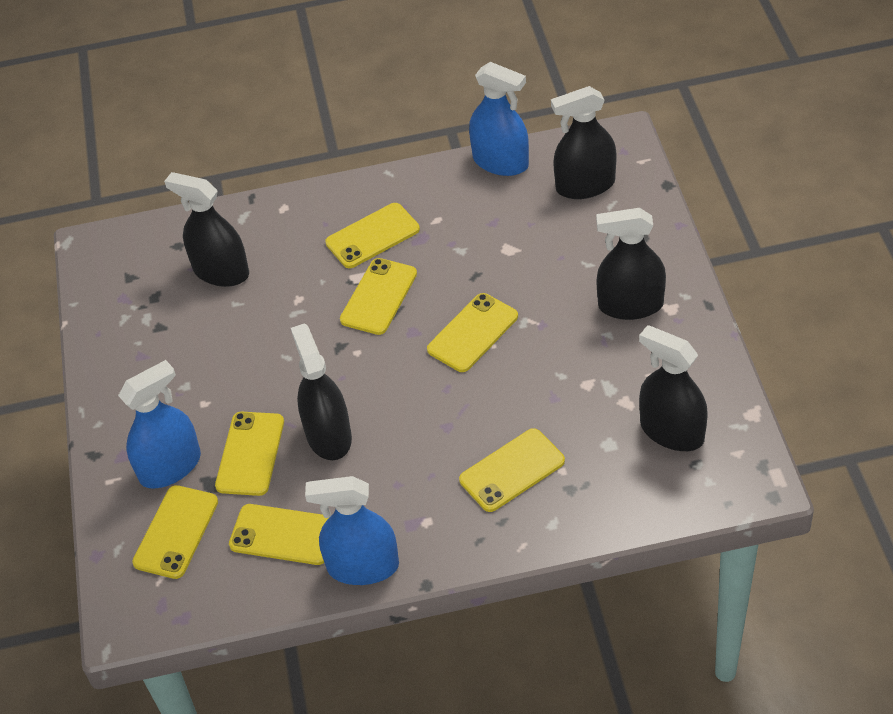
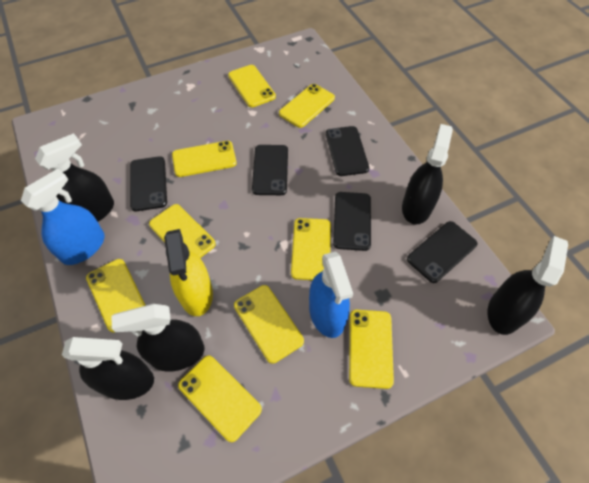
black phone: 0 -> 5
blue spray bottle: 3 -> 2
yellow phone: 7 -> 9
yellow spray bottle: 0 -> 1

